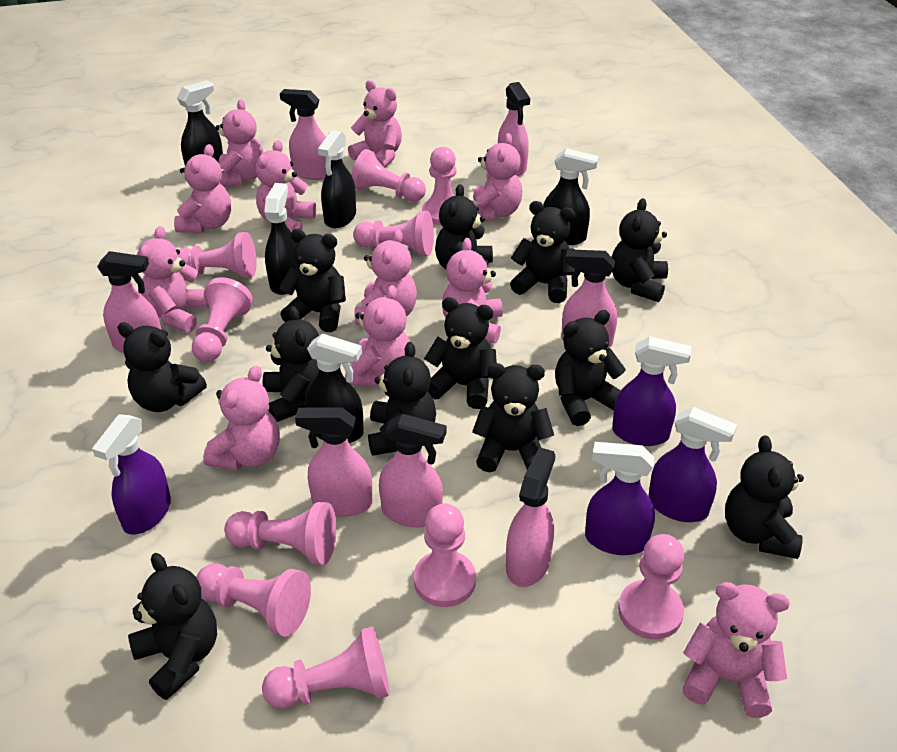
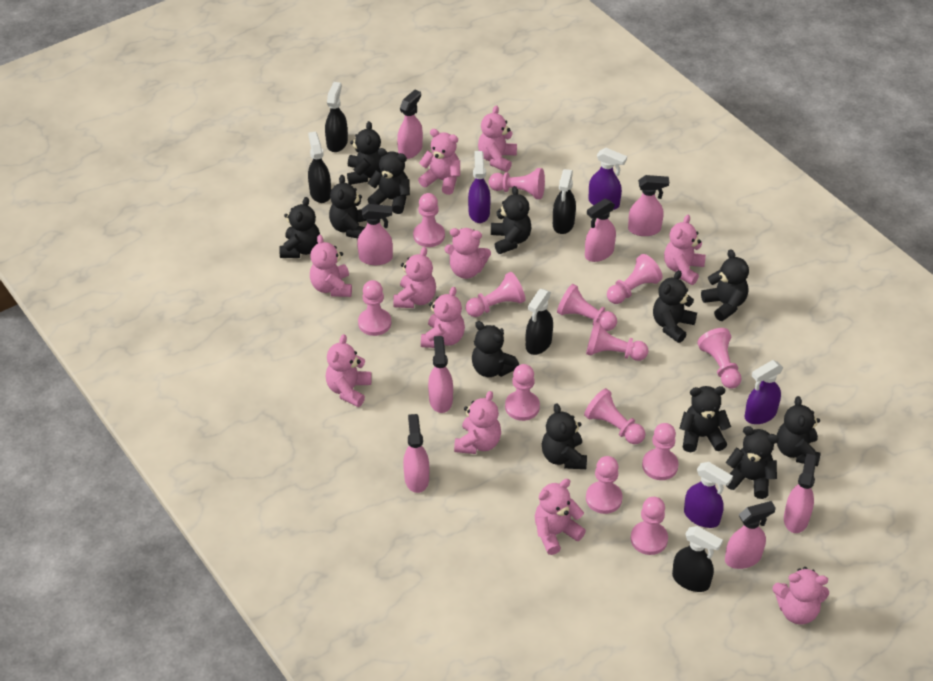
pink pawn: 10 -> 13
pink spray bottle: 7 -> 8

